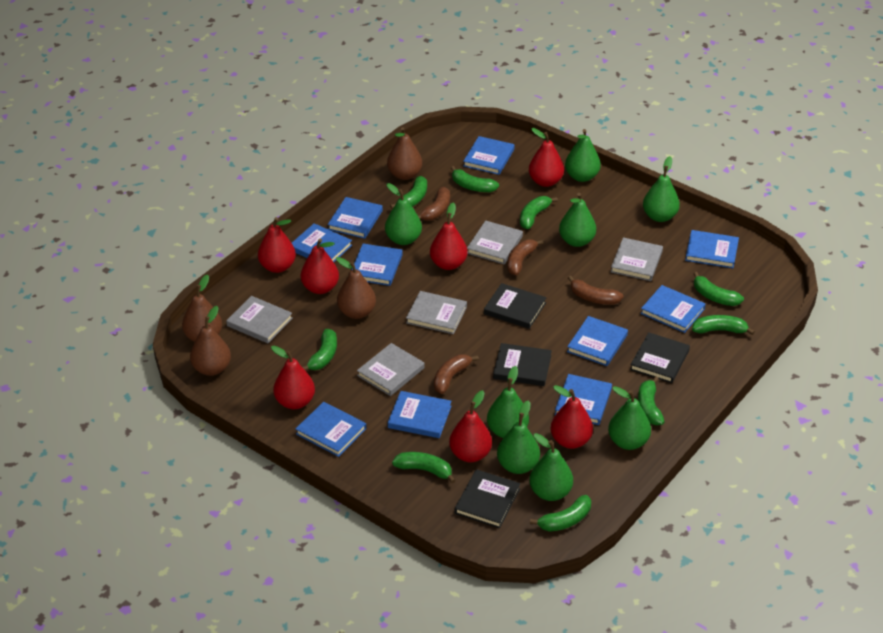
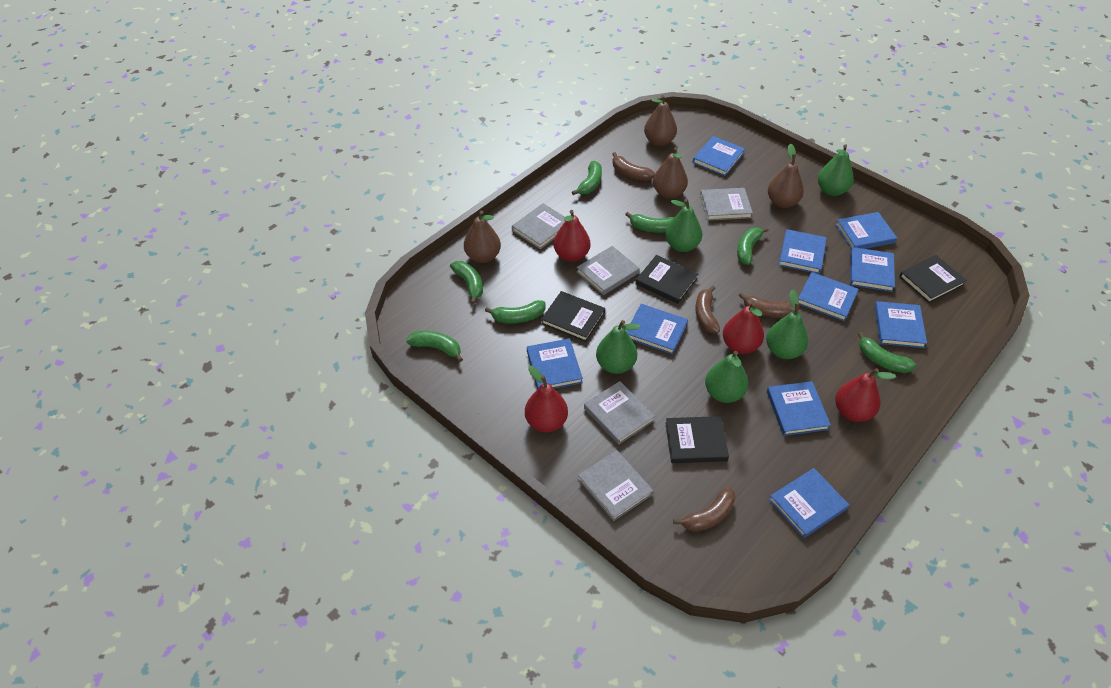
green banana: 9 -> 7
green pear: 8 -> 5
red pear: 7 -> 4

